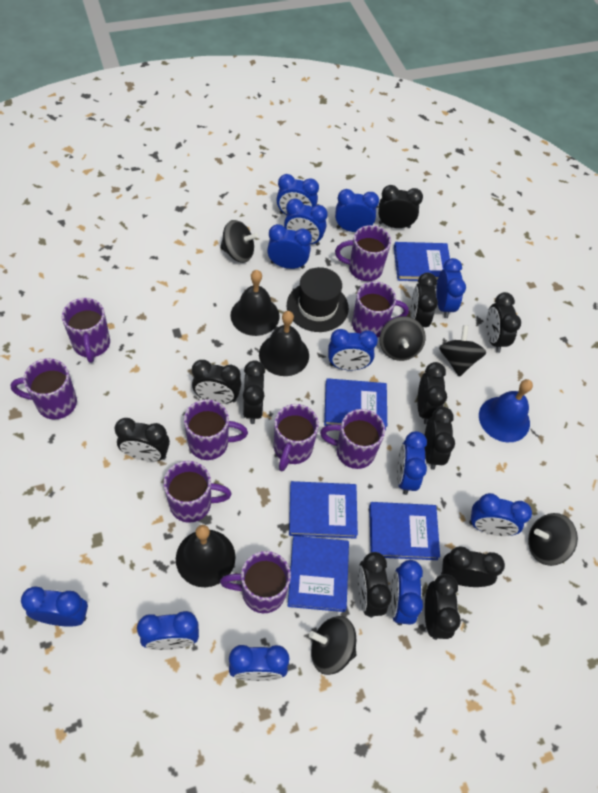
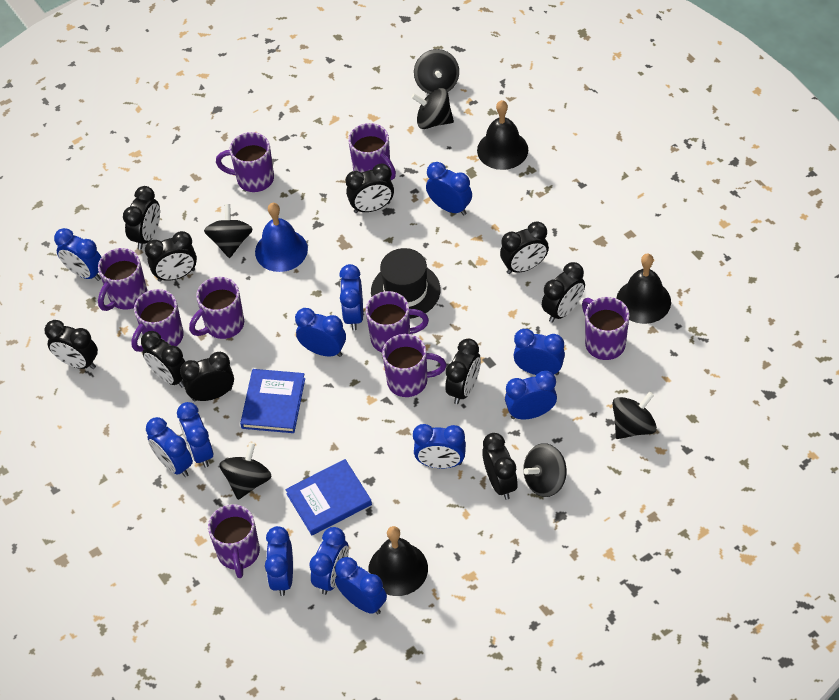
black clock: 11 -> 10
black spinning top: 5 -> 6
blue book: 5 -> 2

